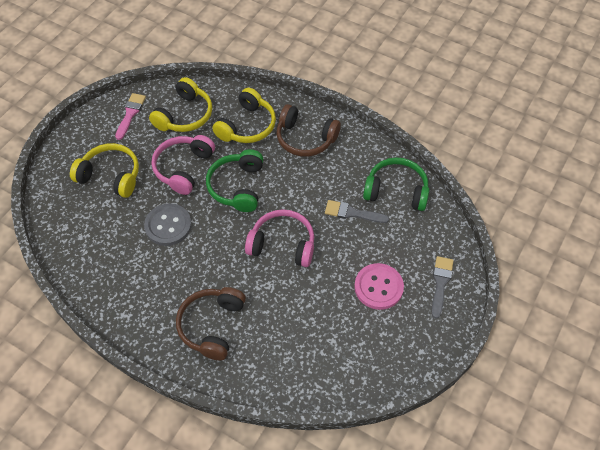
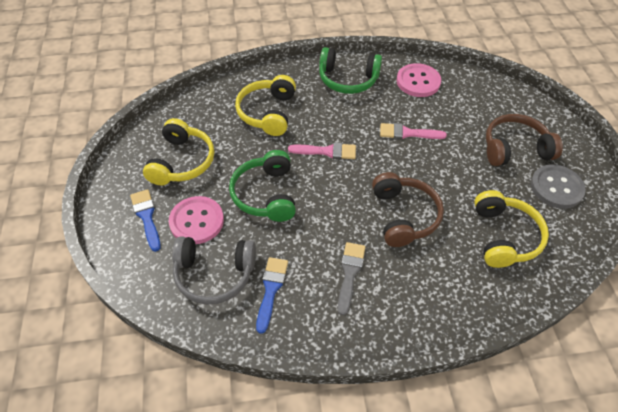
blue brush: 0 -> 2
grey brush: 2 -> 1
grey headphones: 0 -> 1
pink brush: 1 -> 2
pink button: 1 -> 2
pink headphones: 2 -> 0

